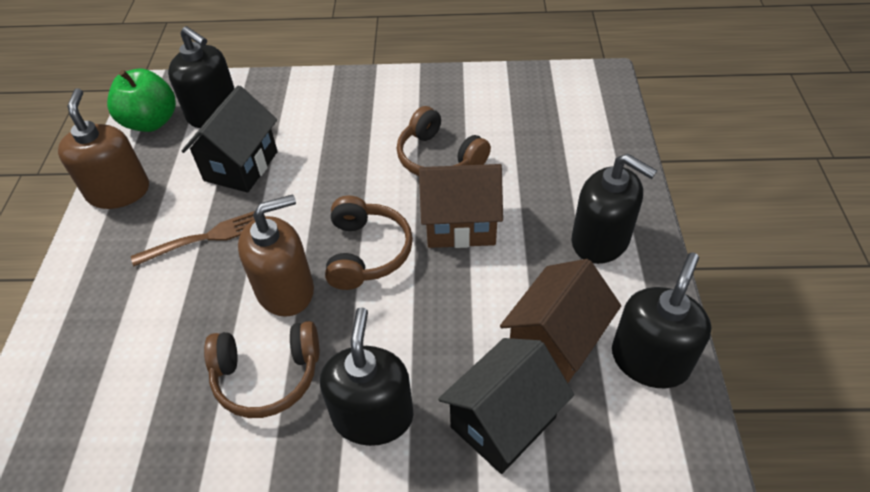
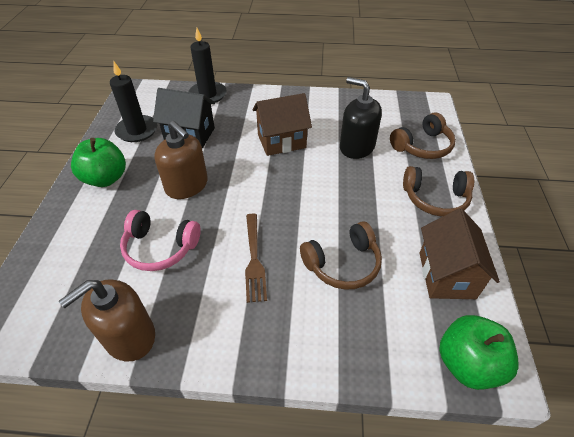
black candle: 0 -> 2
black house: 2 -> 1
black soap dispenser: 4 -> 1
green apple: 1 -> 2
pink headphones: 0 -> 1

